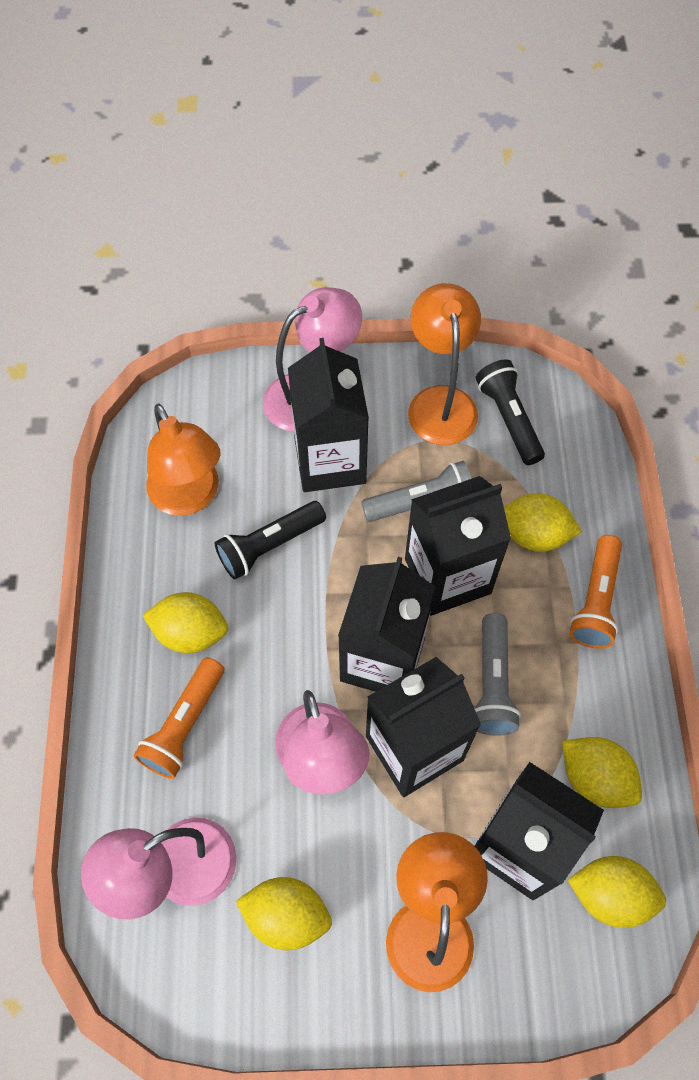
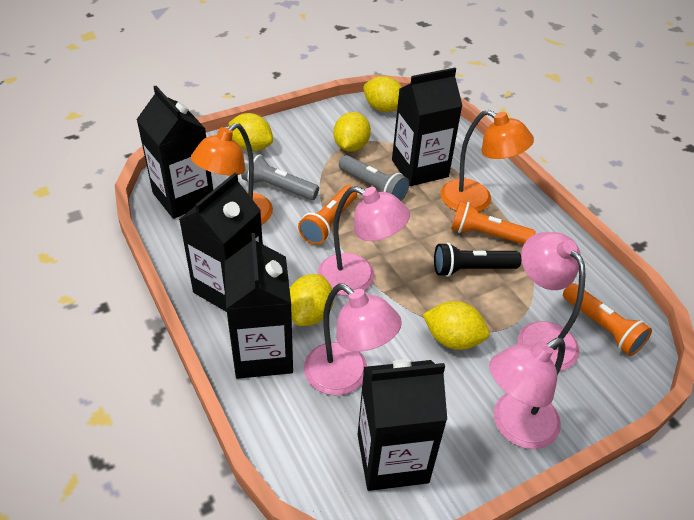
black flashlight: 2 -> 1
orange flashlight: 2 -> 3
orange lamp: 3 -> 2
pink lamp: 3 -> 4

